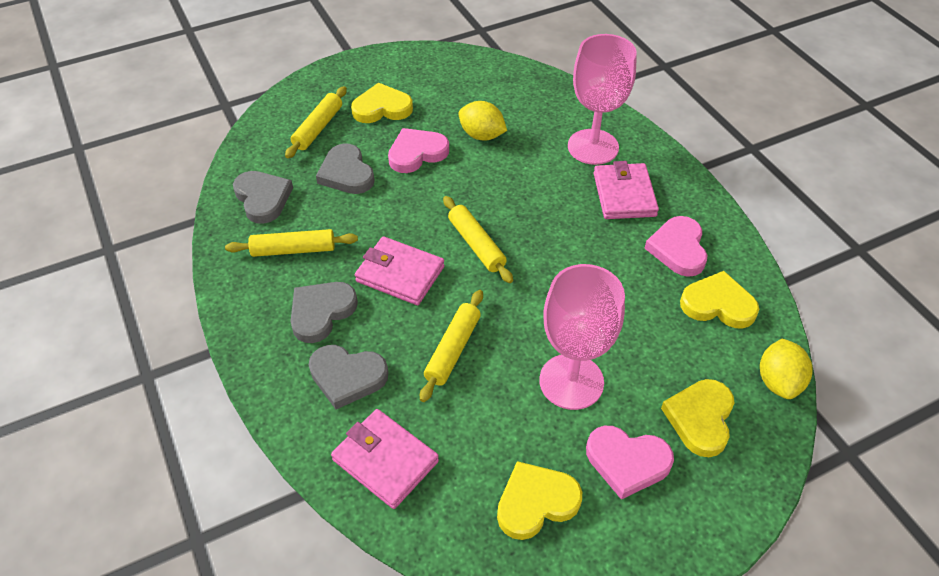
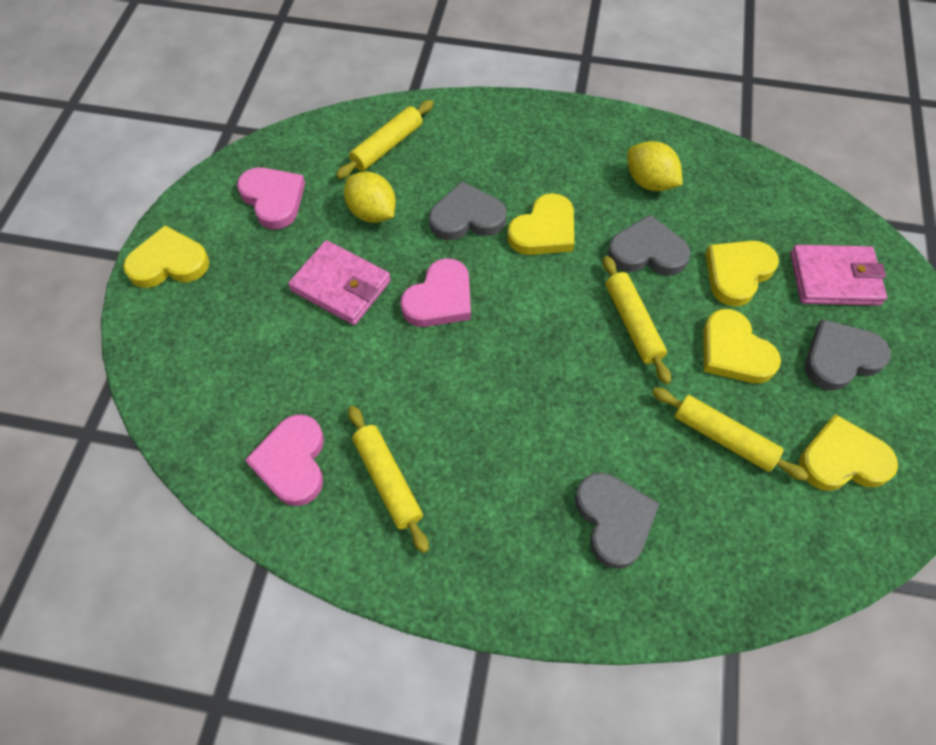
pink goblet: 2 -> 0
pink wallet: 3 -> 2
yellow heart: 4 -> 5

